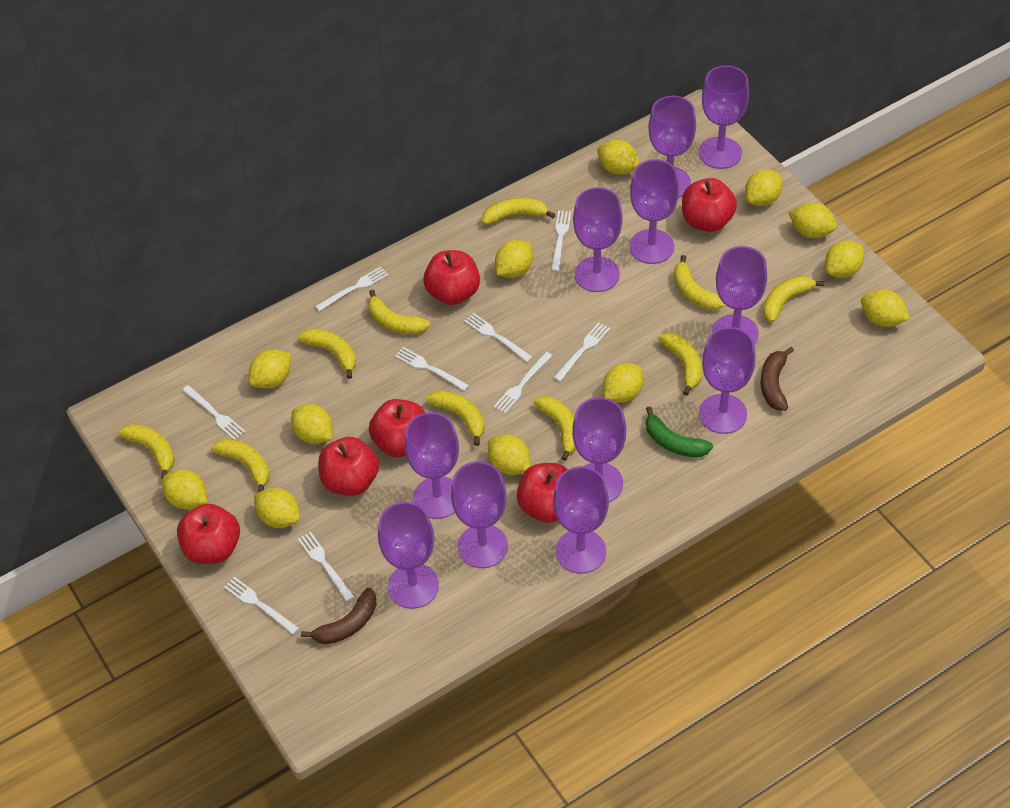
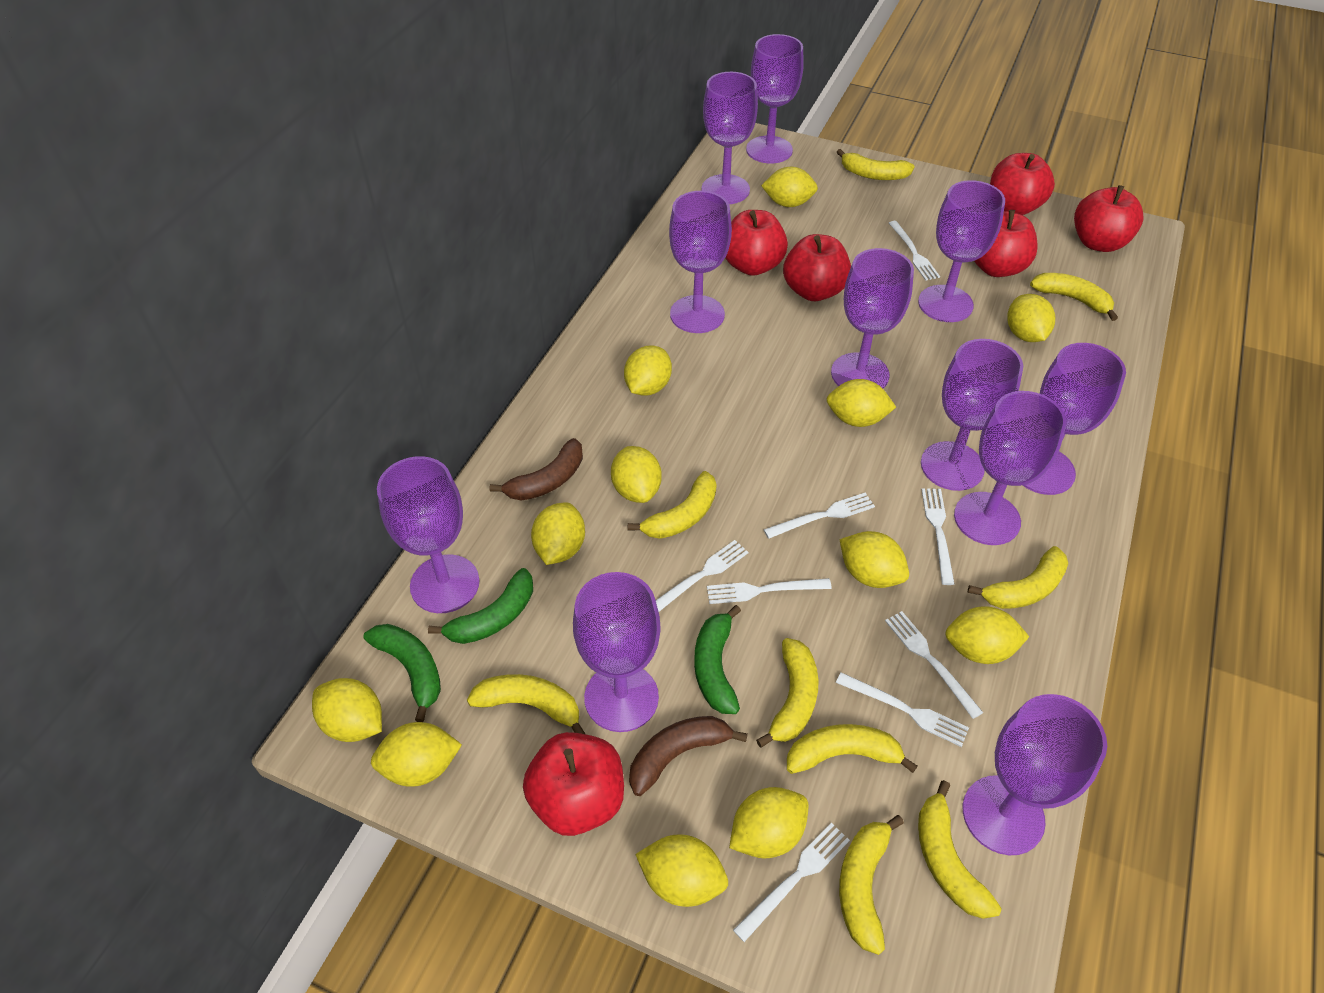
green banana: 1 -> 3
white fork: 9 -> 8
yellow banana: 10 -> 9

